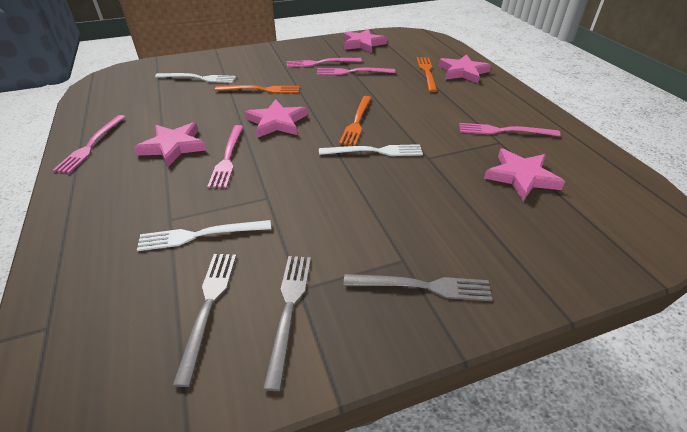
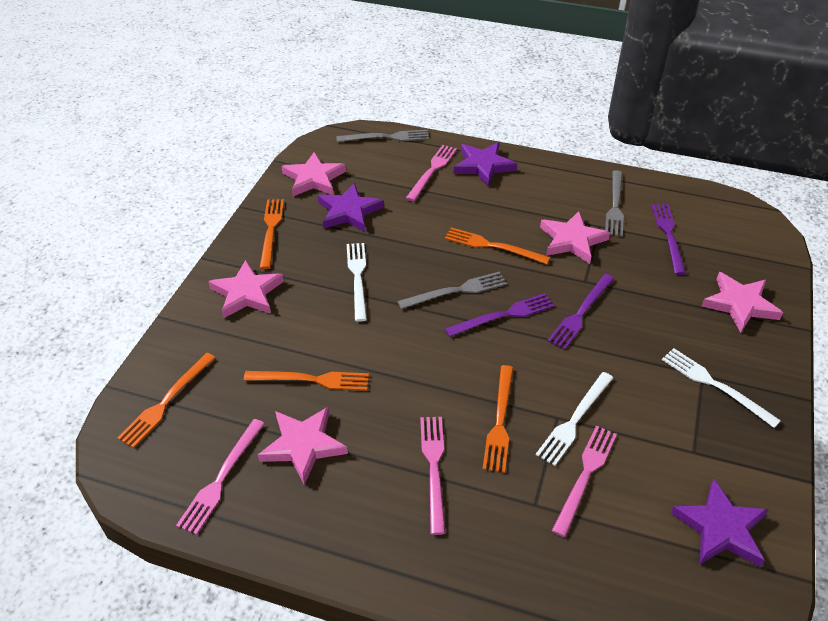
orange fork: 3 -> 5
pink fork: 5 -> 4
purple fork: 0 -> 3
purple star: 0 -> 3

